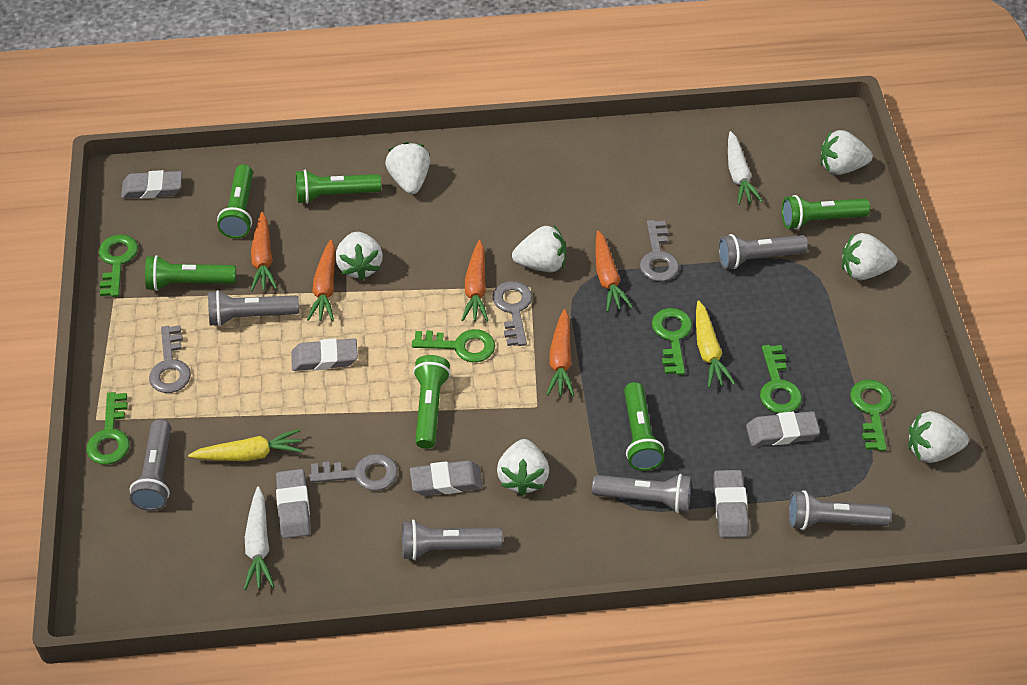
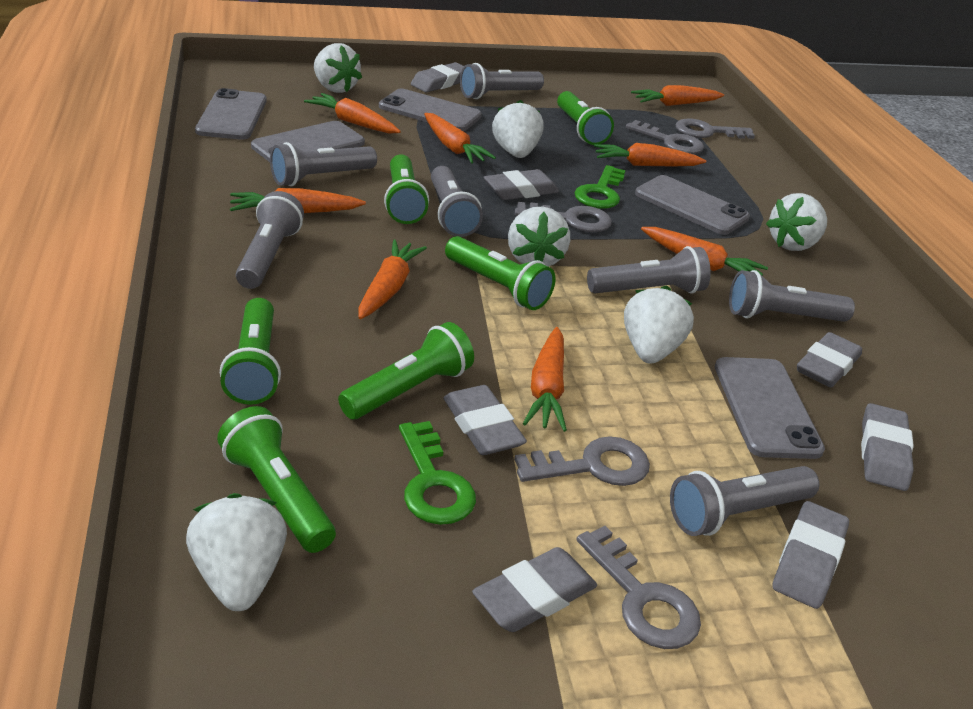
green key: 6 -> 2
grey eraser: 6 -> 7
grey flashlight: 6 -> 7
grey key: 4 -> 5
grey phone: 0 -> 5
orange carrot: 5 -> 8
white carrot: 2 -> 0
white strawberry: 7 -> 6
yellow carrot: 2 -> 0

